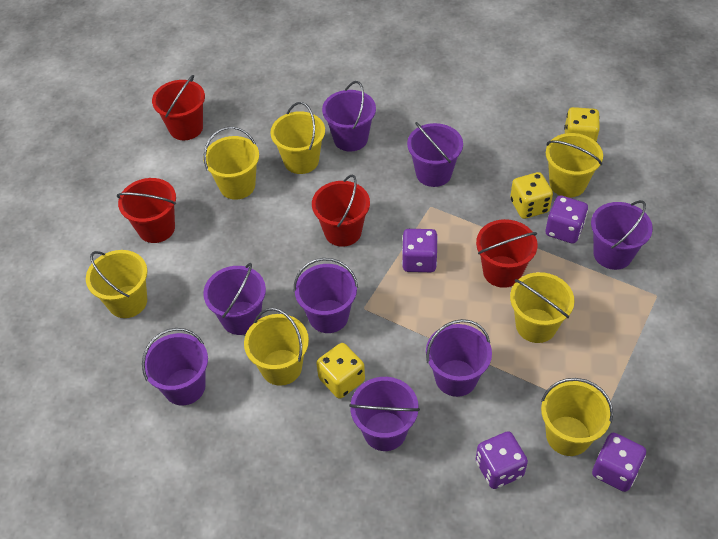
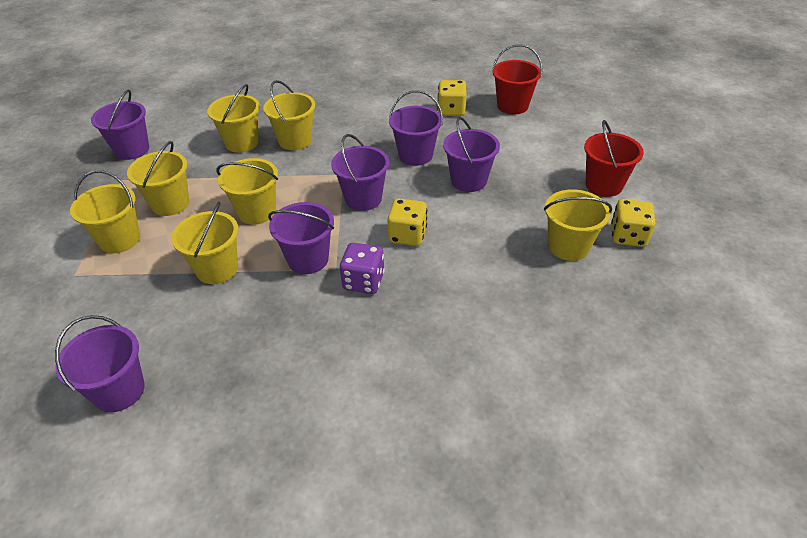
purple bucket: 8 -> 6
purple dice: 4 -> 1
red bucket: 4 -> 2

